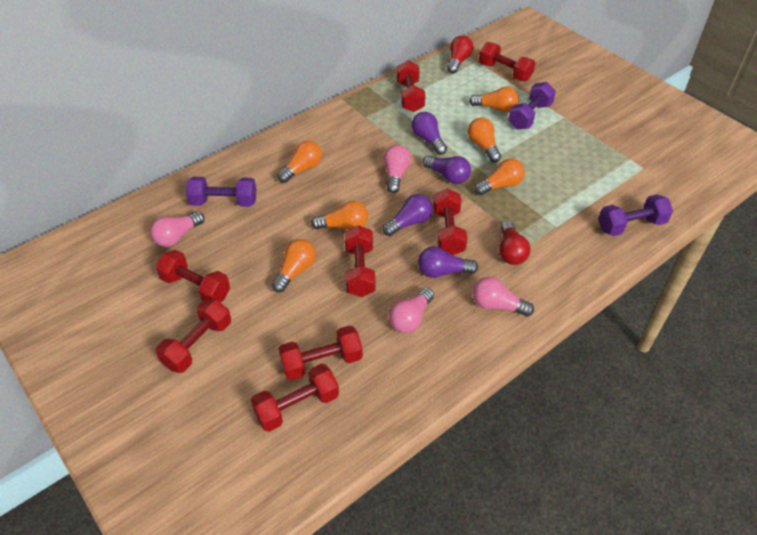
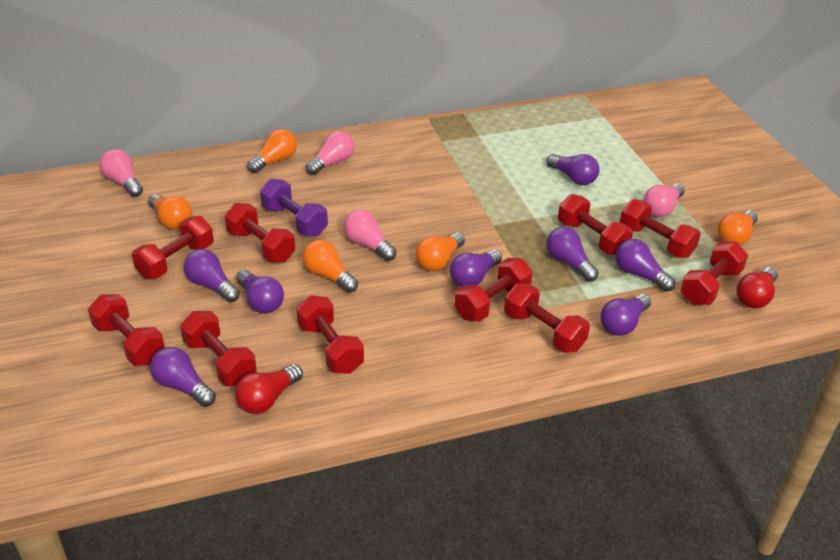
orange light bulb: 6 -> 5
purple dumbbell: 3 -> 1
purple light bulb: 4 -> 8
red dumbbell: 8 -> 10

